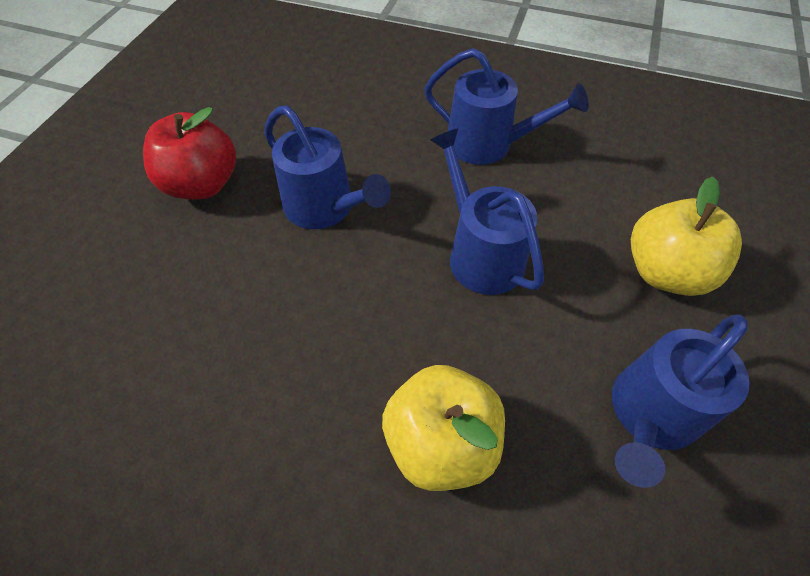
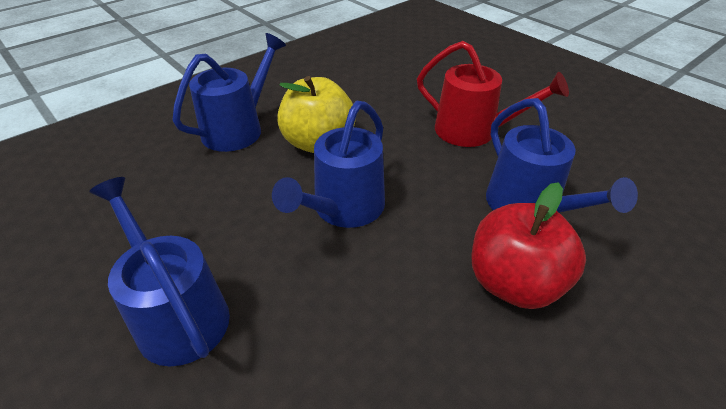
red watering can: 0 -> 1
yellow apple: 2 -> 1

